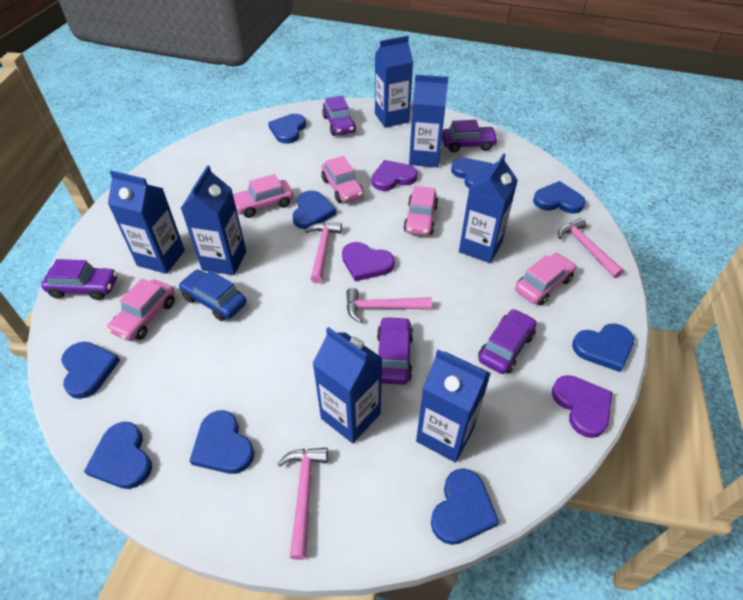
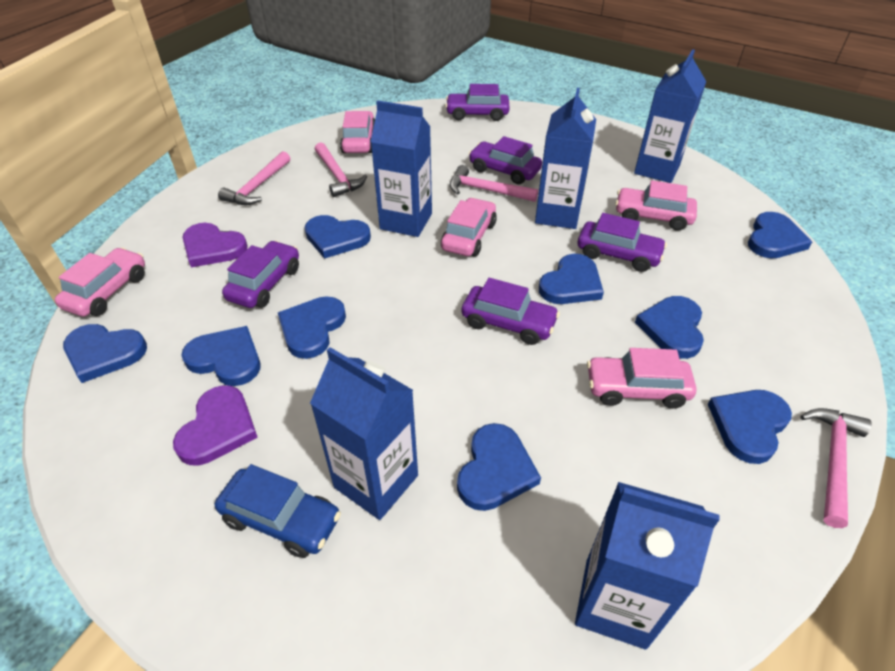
blue carton: 7 -> 5
purple heart: 3 -> 2

